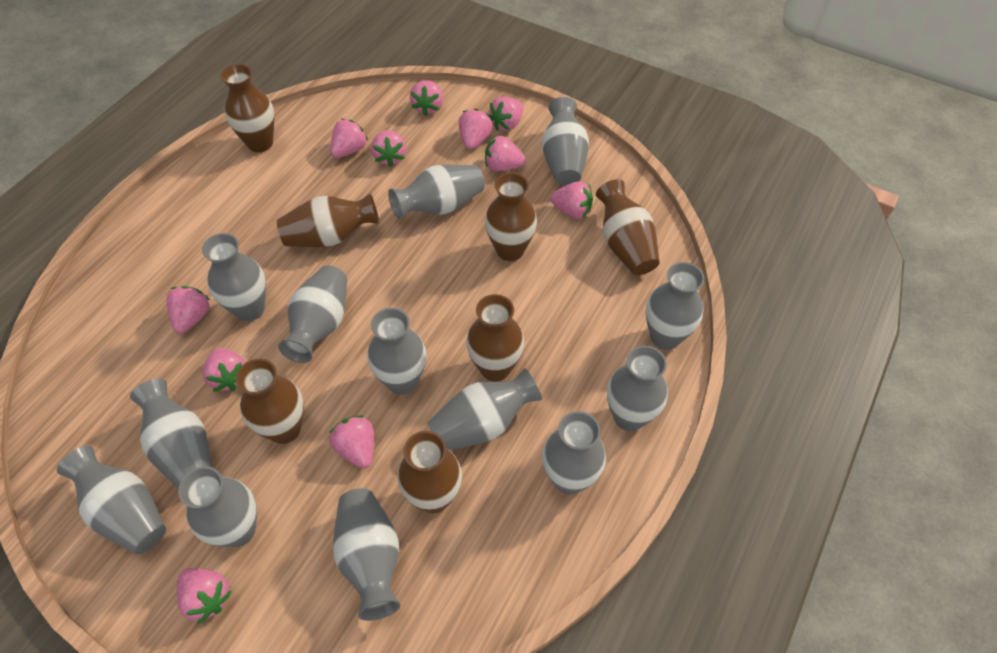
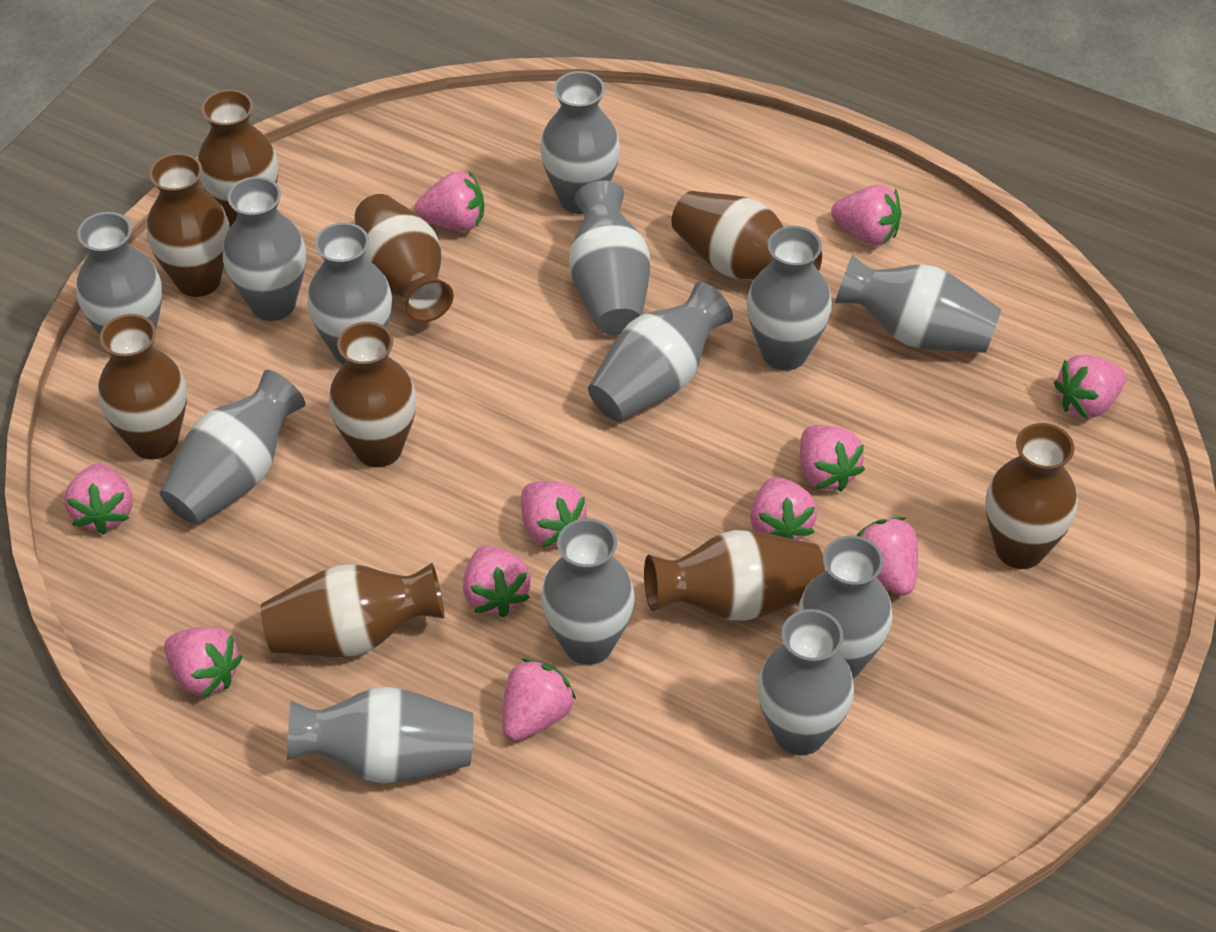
brown vase: 7 -> 9

